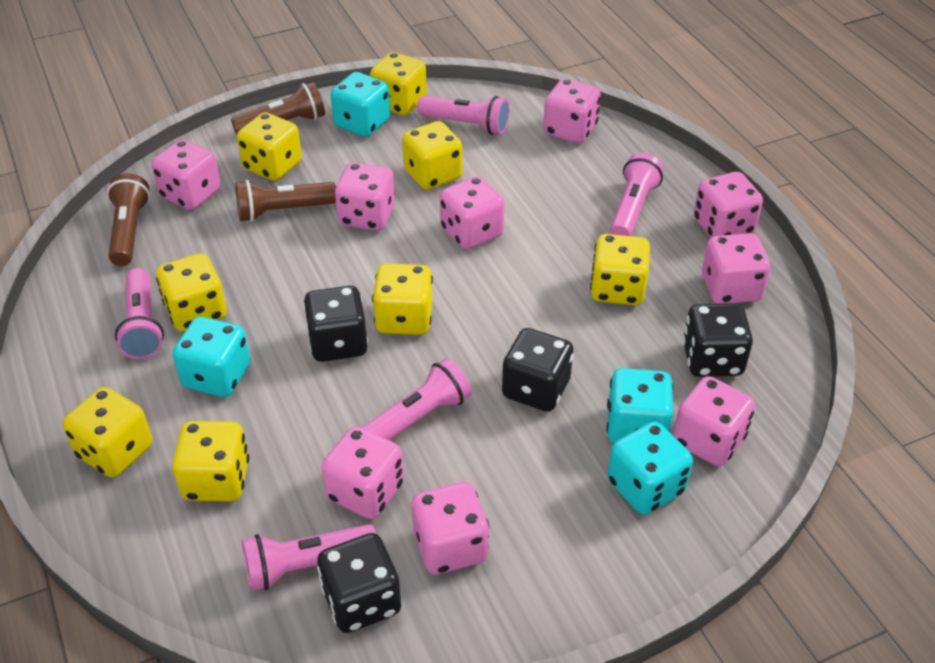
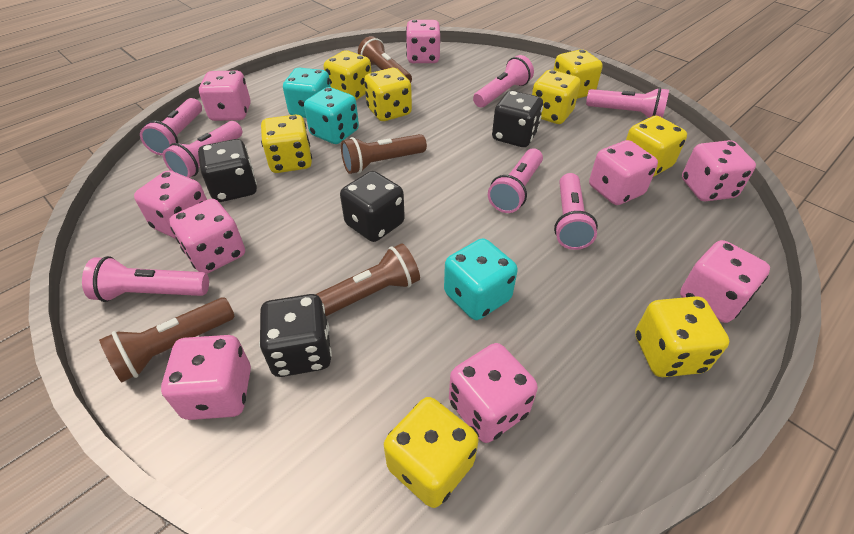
brown flashlight: 3 -> 4
pink flashlight: 5 -> 7
turquoise dice: 4 -> 3

